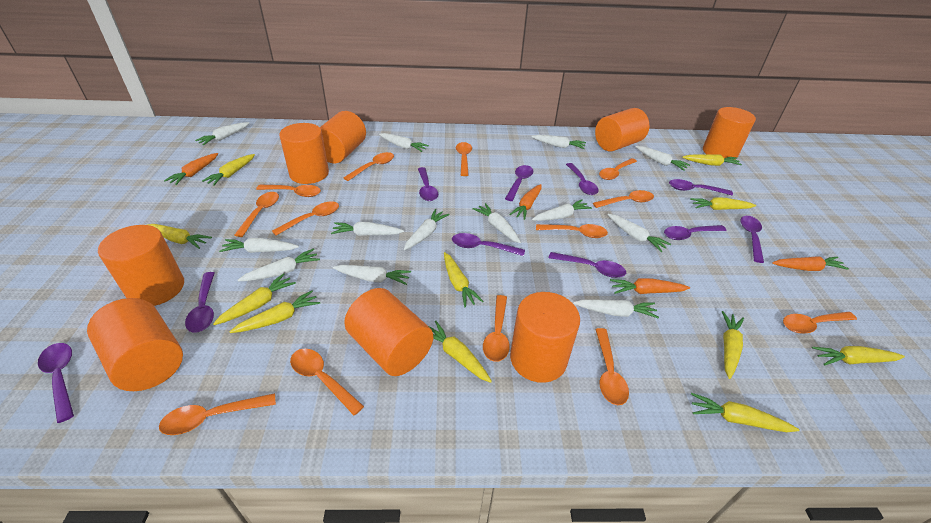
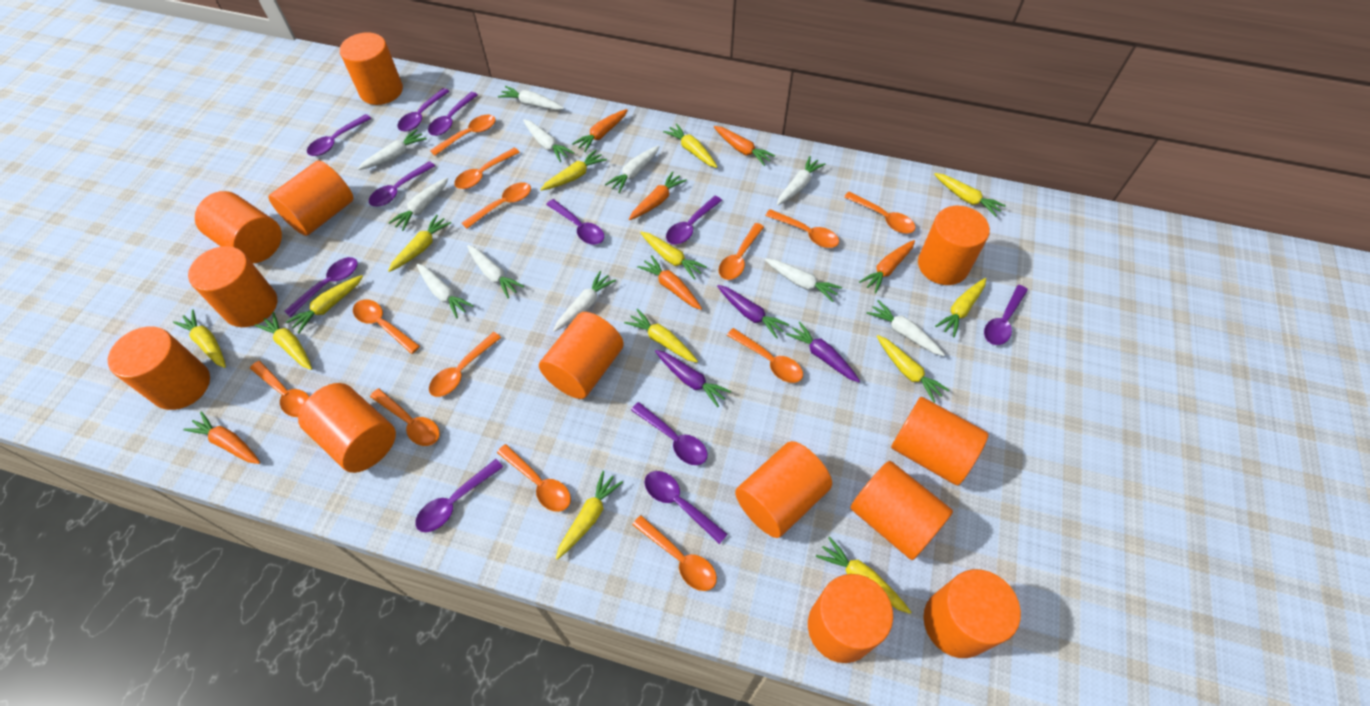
orange carrot: 4 -> 6
orange cylinder: 8 -> 13
purple carrot: 0 -> 3
purple spoon: 10 -> 11
white carrot: 13 -> 11
yellow carrot: 11 -> 13

